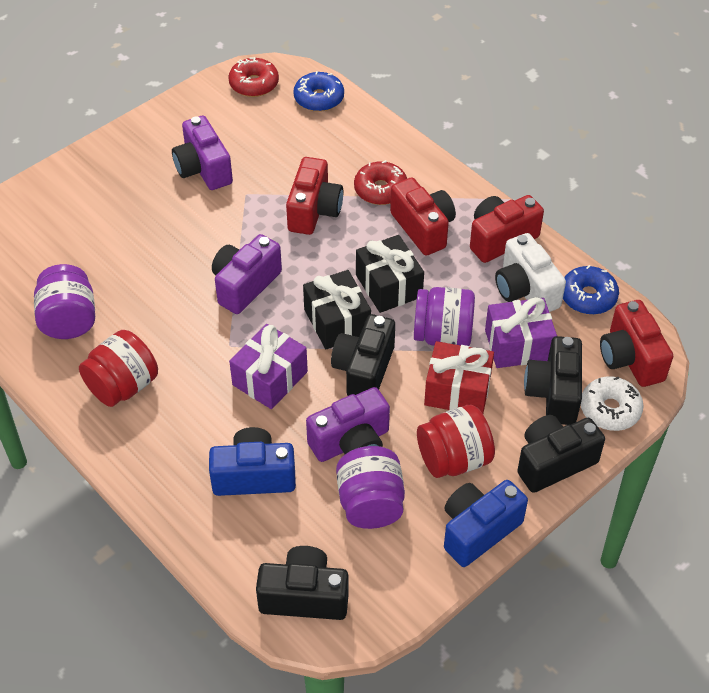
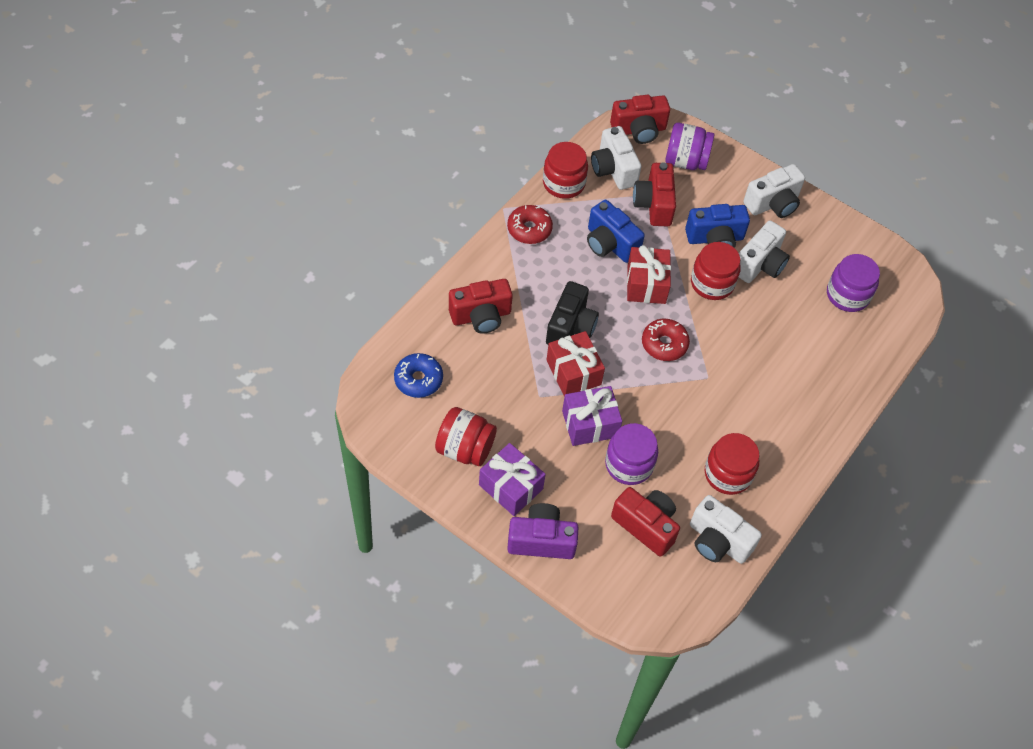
black camera: 4 -> 1
black gift: 2 -> 0
blue donut: 2 -> 1
purple camera: 3 -> 1
red gift: 1 -> 2
red jar: 2 -> 4
white camera: 1 -> 4
white donut: 1 -> 0

